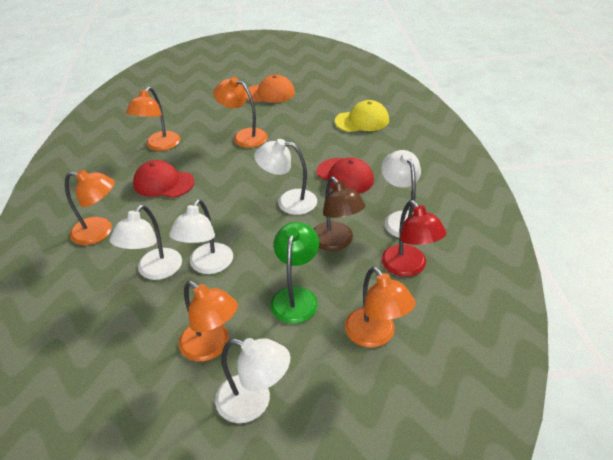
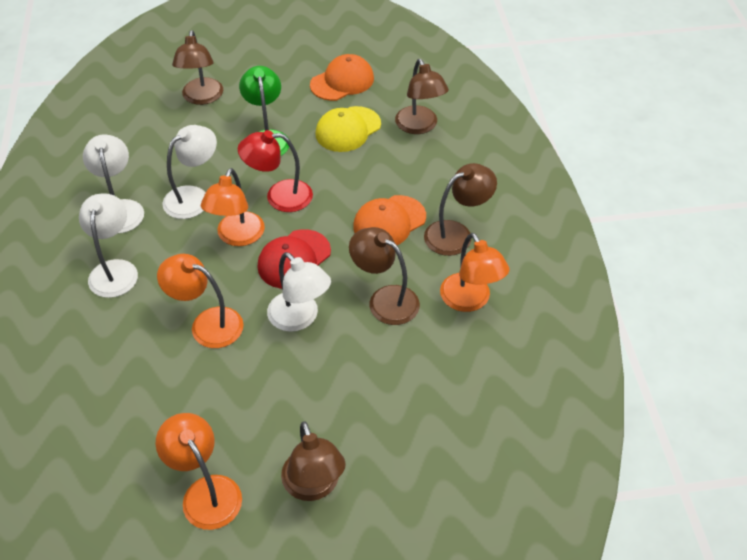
brown lamp: 1 -> 5
orange cap: 1 -> 2
orange lamp: 5 -> 4
red cap: 2 -> 1
white lamp: 5 -> 4

